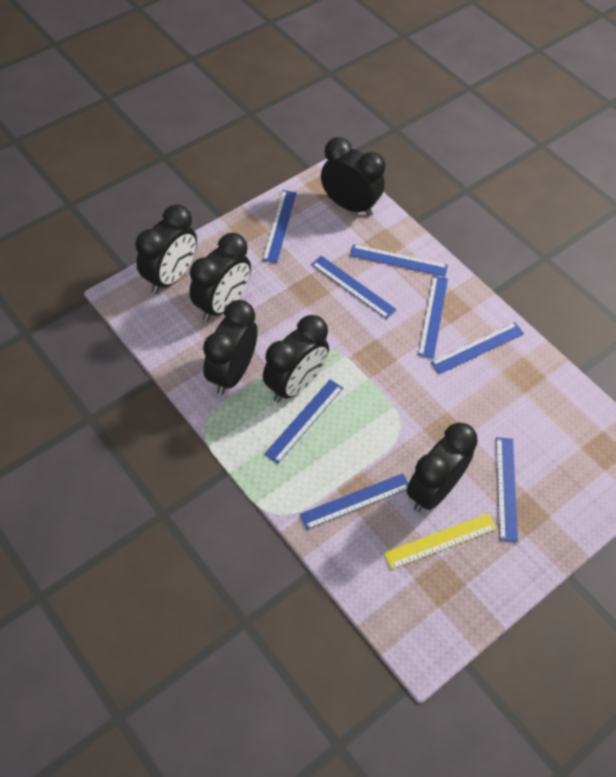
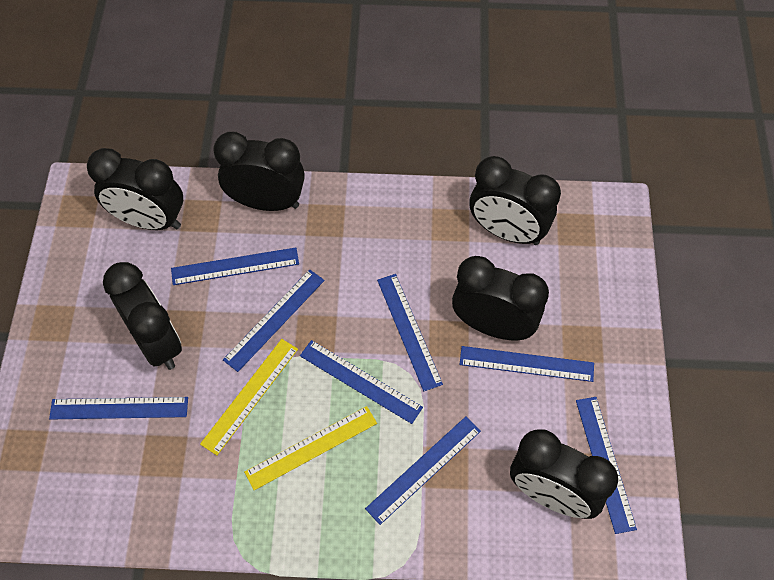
yellow ruler: 1 -> 2

